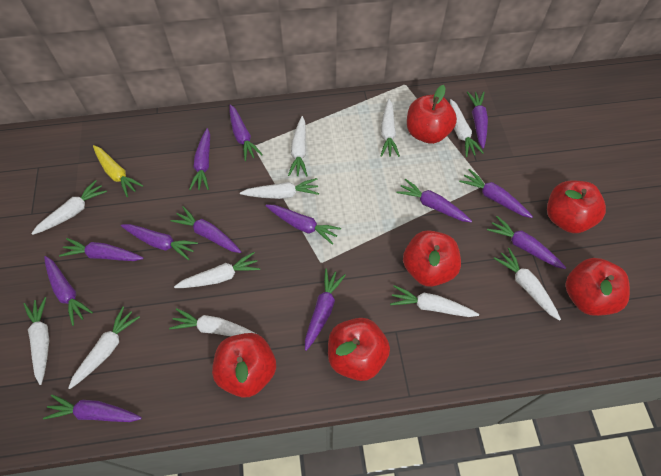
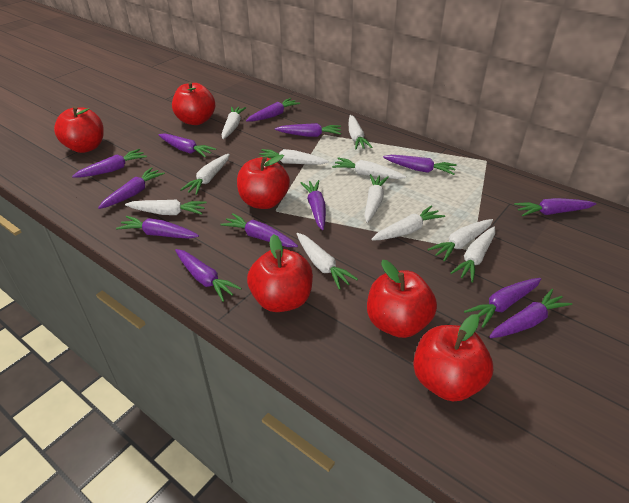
yellow carrot: 1 -> 0

